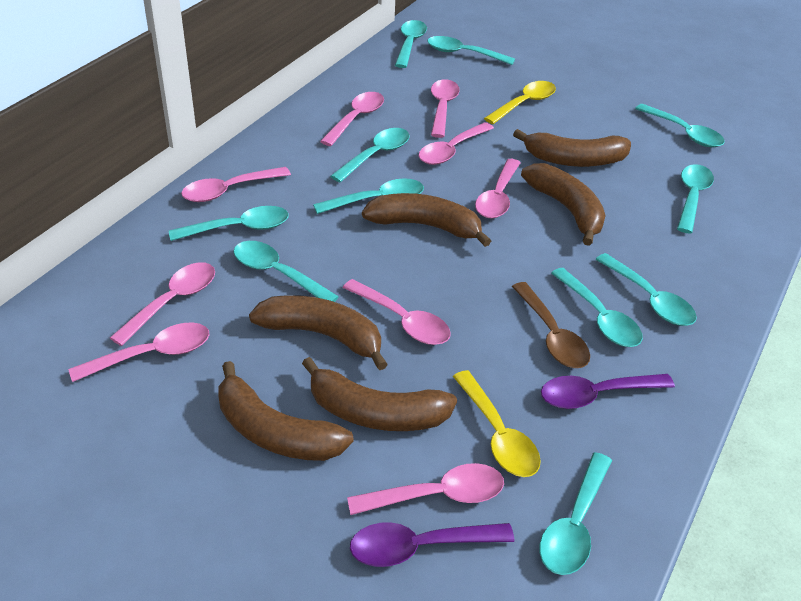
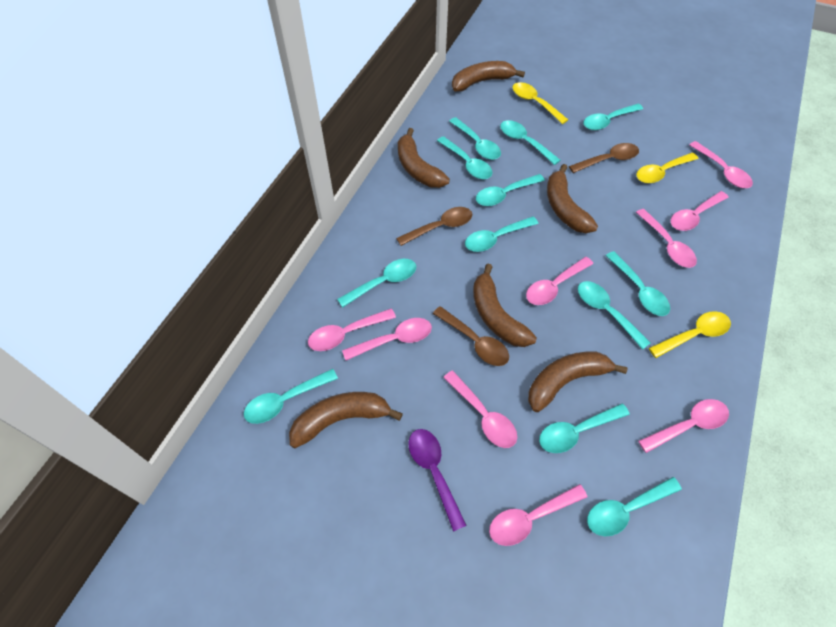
brown spoon: 1 -> 3
purple spoon: 2 -> 1
turquoise spoon: 11 -> 12
yellow spoon: 2 -> 3

